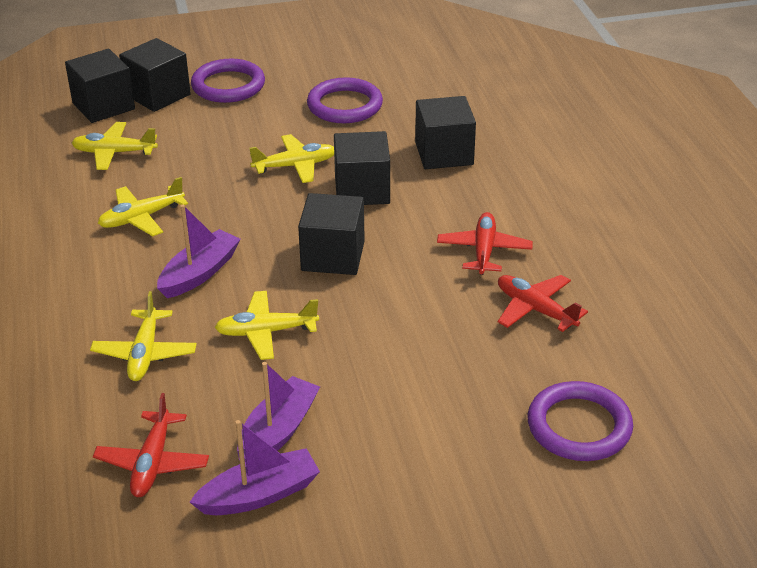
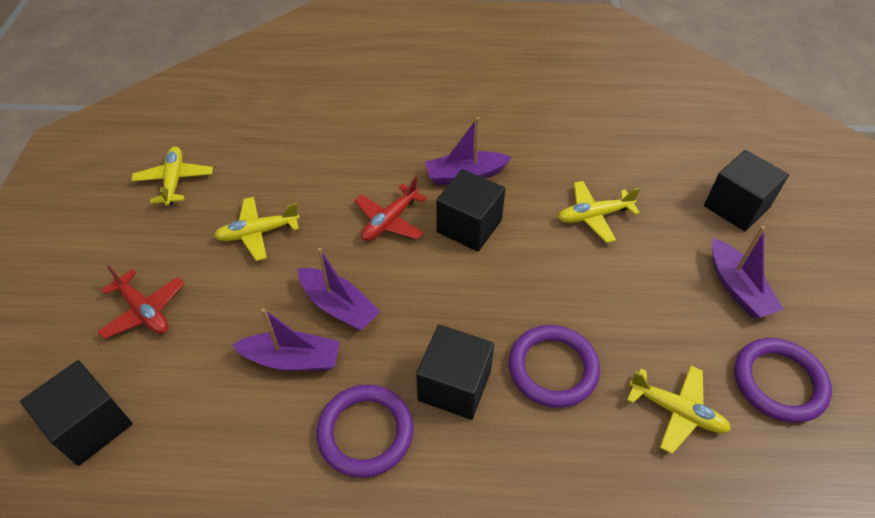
black cube: 5 -> 4
purple boat: 3 -> 4
red plane: 3 -> 2
yellow plane: 5 -> 4

